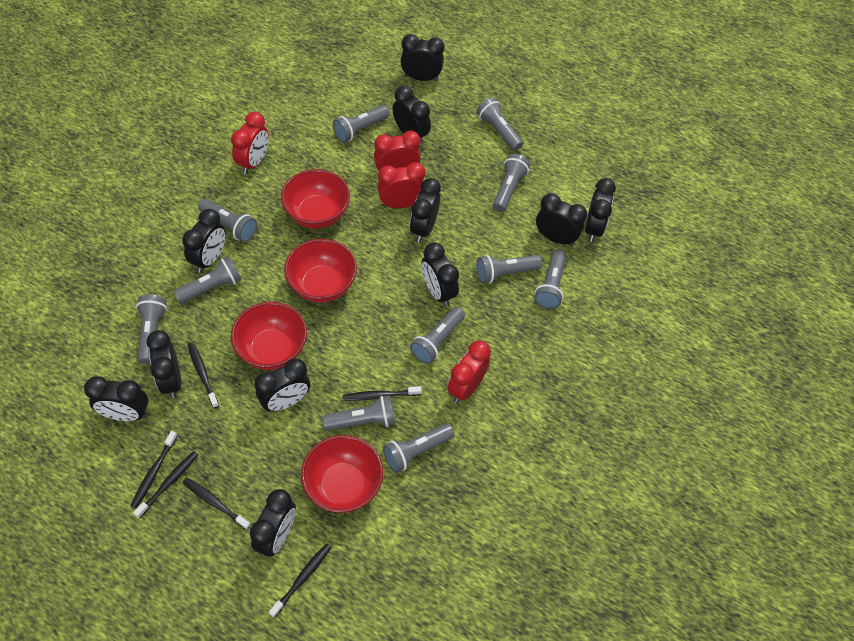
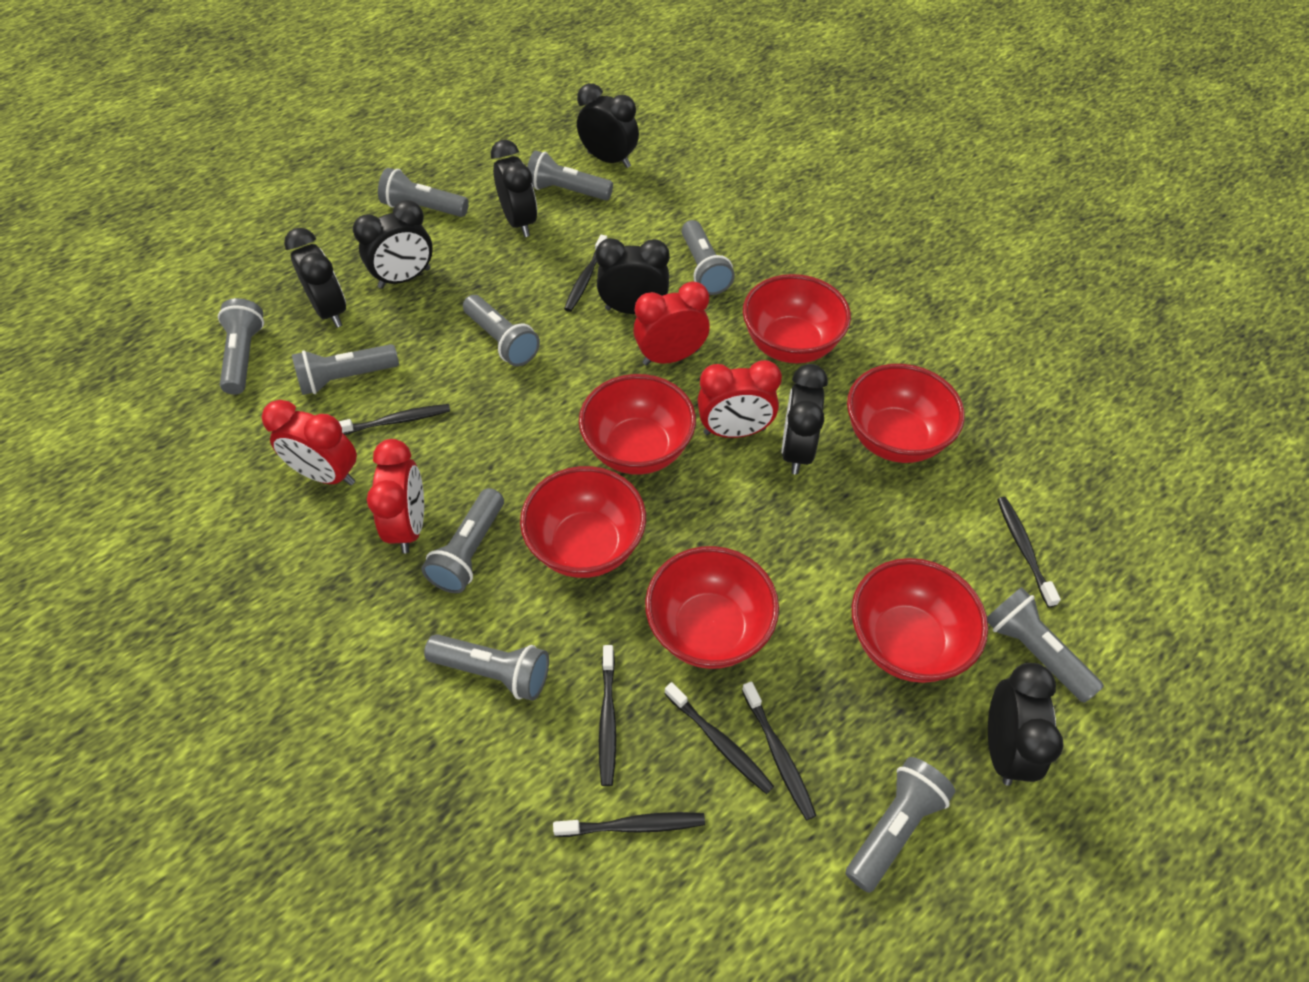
black clock: 11 -> 7
black toothbrush: 6 -> 7
grey flashlight: 11 -> 10
red bowl: 4 -> 6

